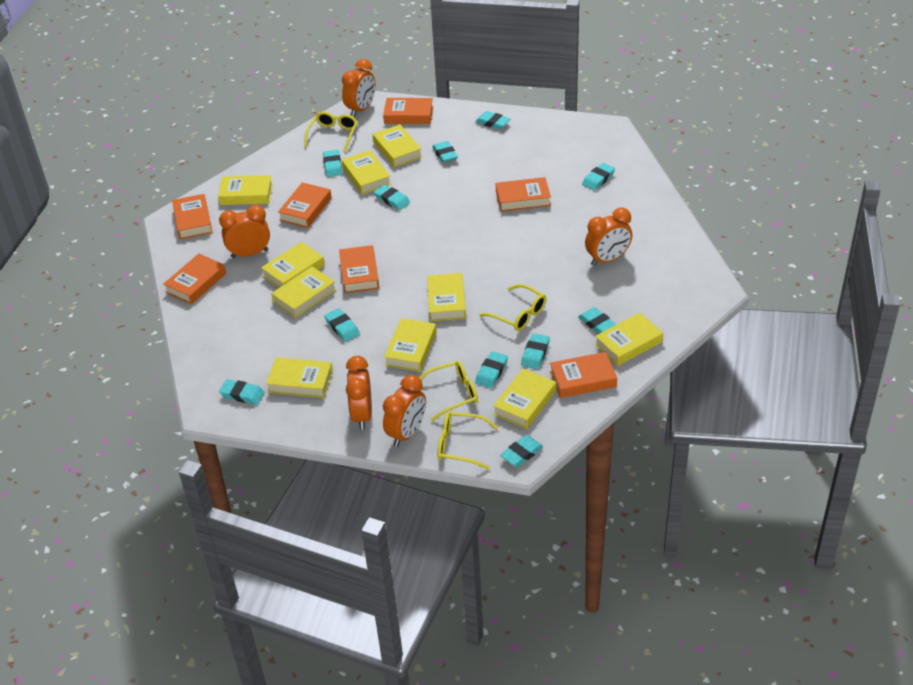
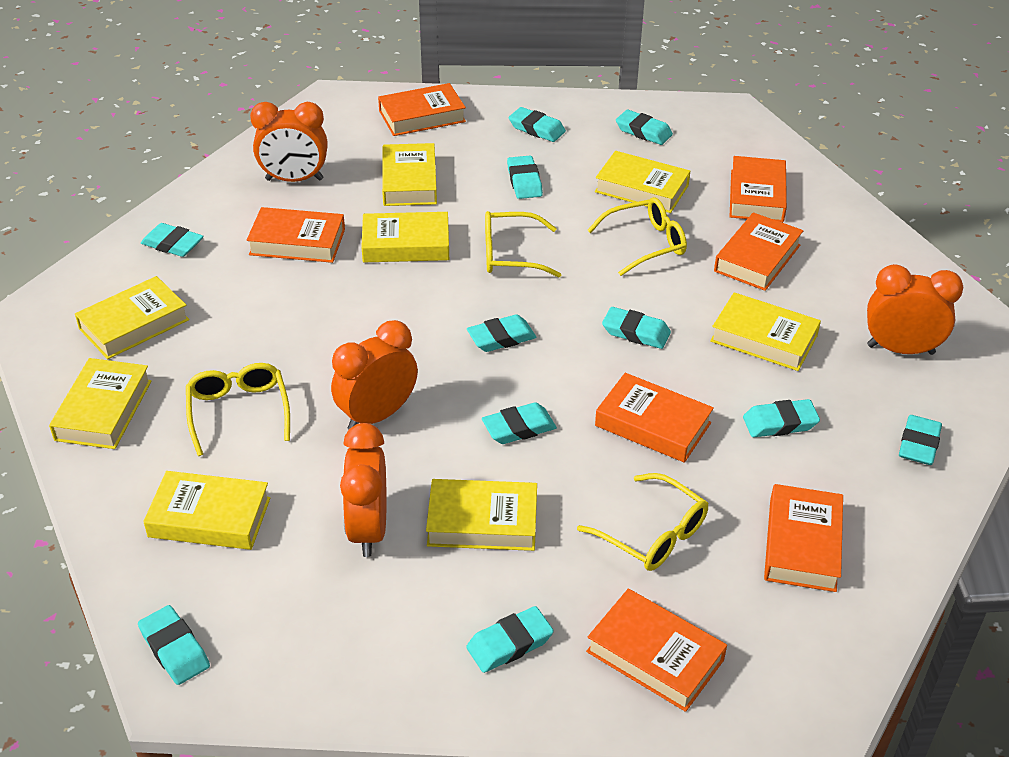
orange clock: 5 -> 4
yellow book: 10 -> 8

